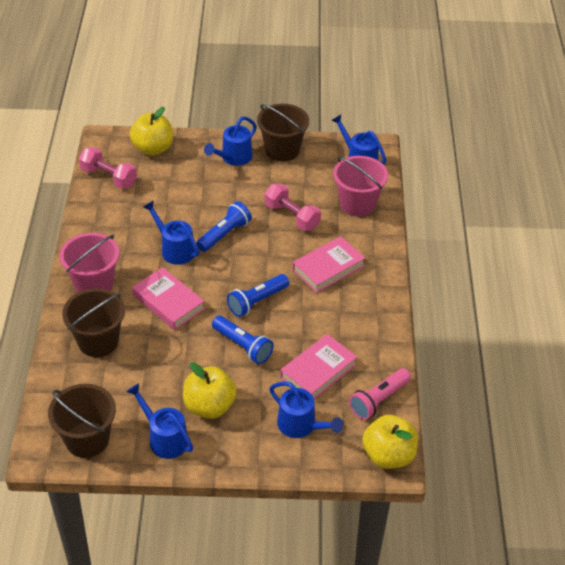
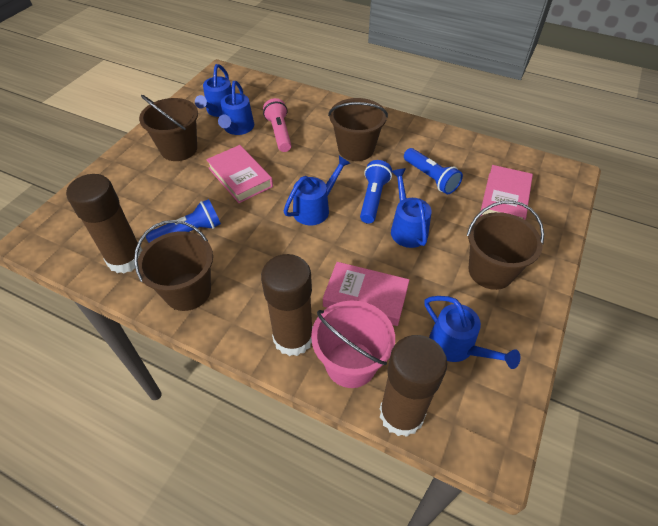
brown bucket: 3 -> 4
brown glue stick: 0 -> 3
pink bucket: 2 -> 1
pink dumbbell: 2 -> 0
yellow apple: 3 -> 0

